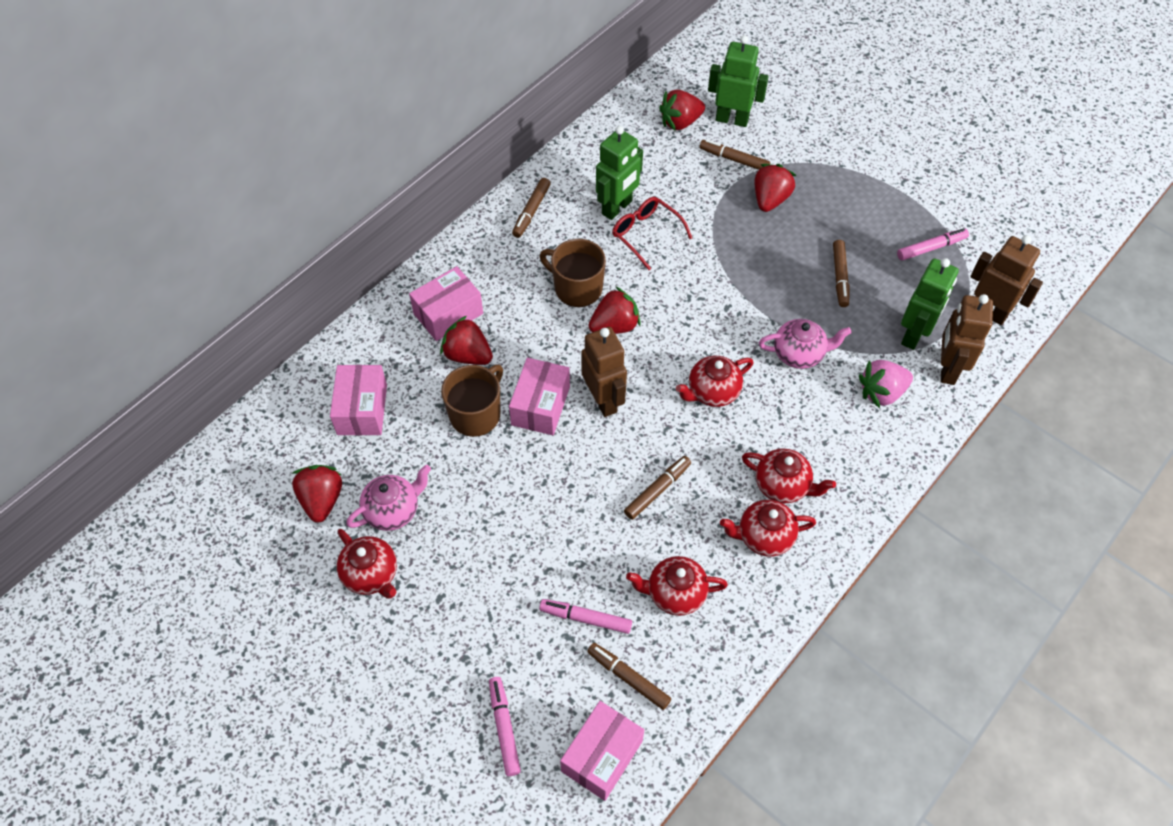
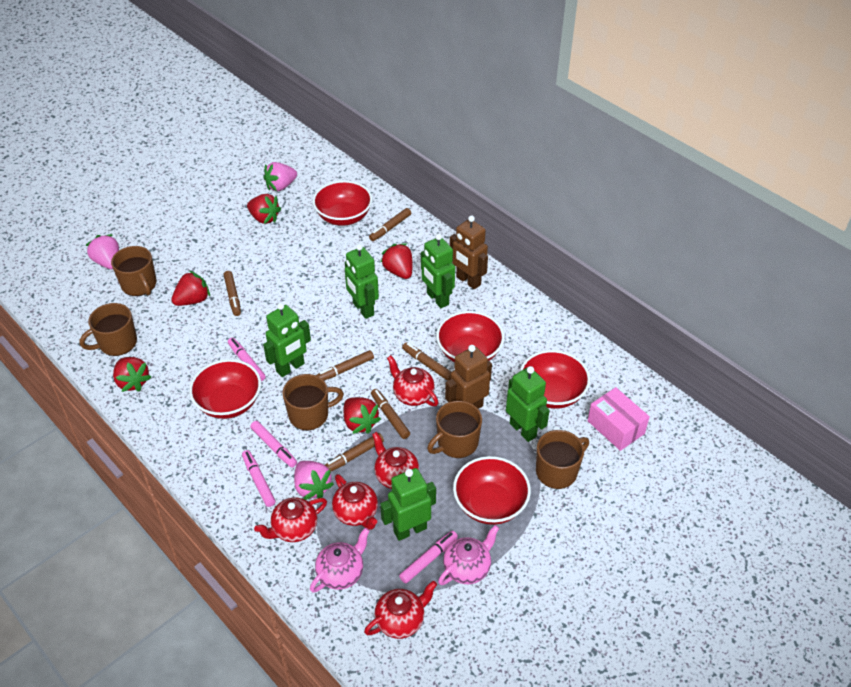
brown marker: 5 -> 6
brown mug: 2 -> 5
brown robot: 3 -> 2
green robot: 3 -> 5
pink box: 4 -> 1
pink marker: 3 -> 4
pink strawberry: 1 -> 3
red bowl: 0 -> 5
red glasses: 1 -> 0

